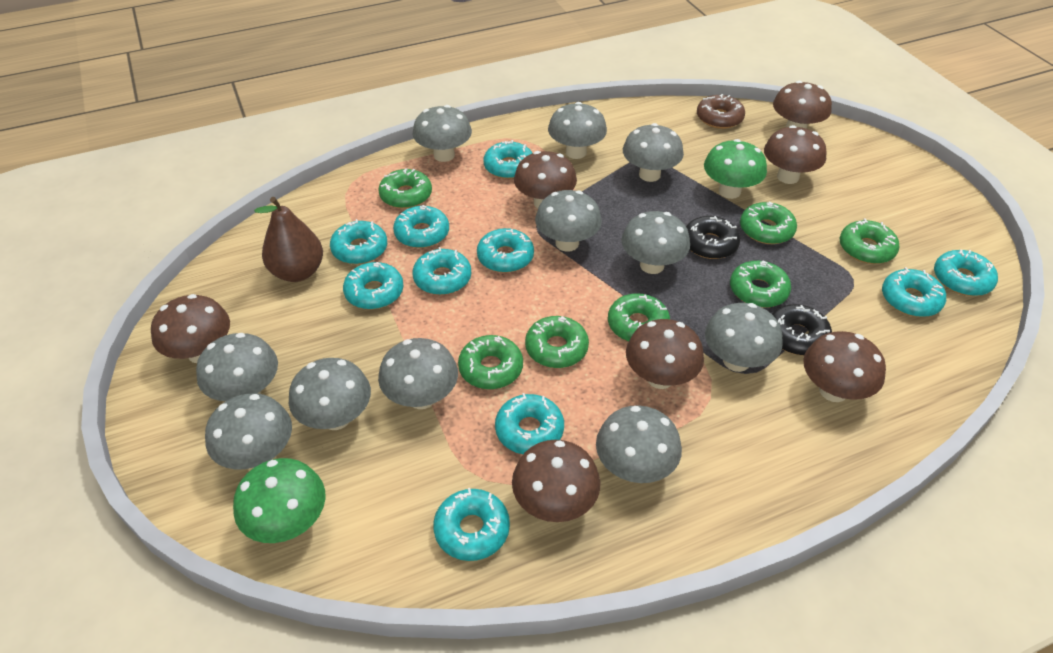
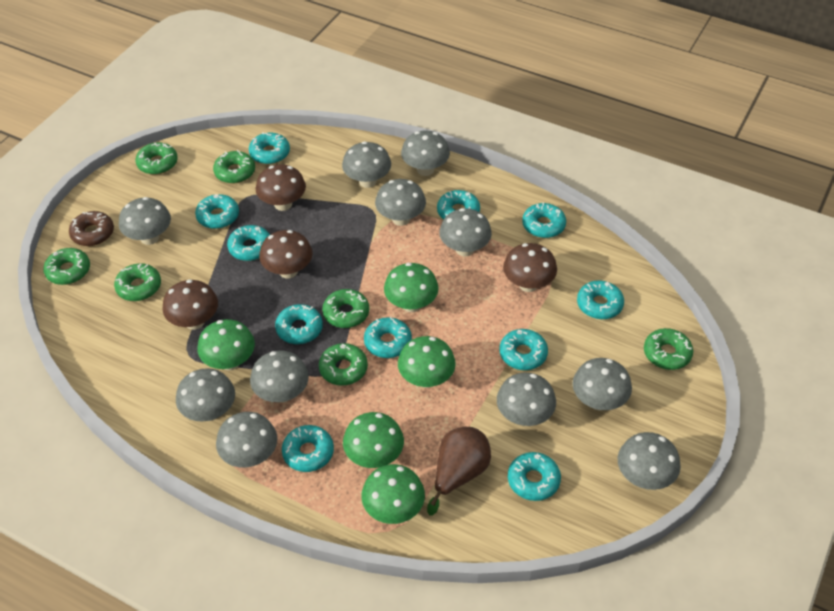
black donut: 2 -> 0
brown mushroom: 7 -> 4
green mushroom: 2 -> 5
turquoise donut: 10 -> 11

